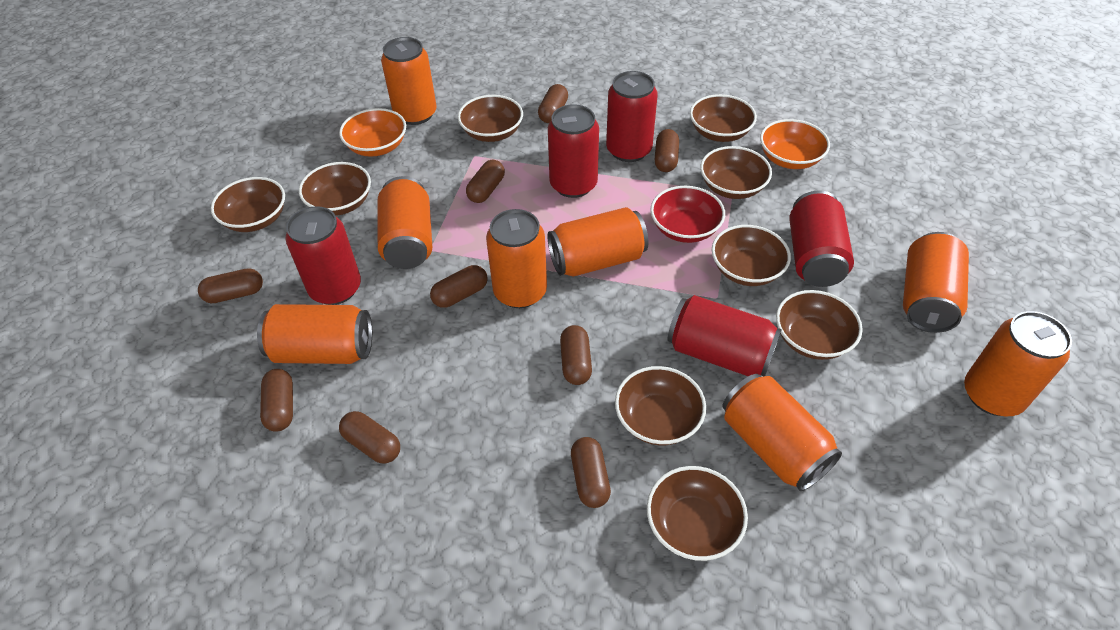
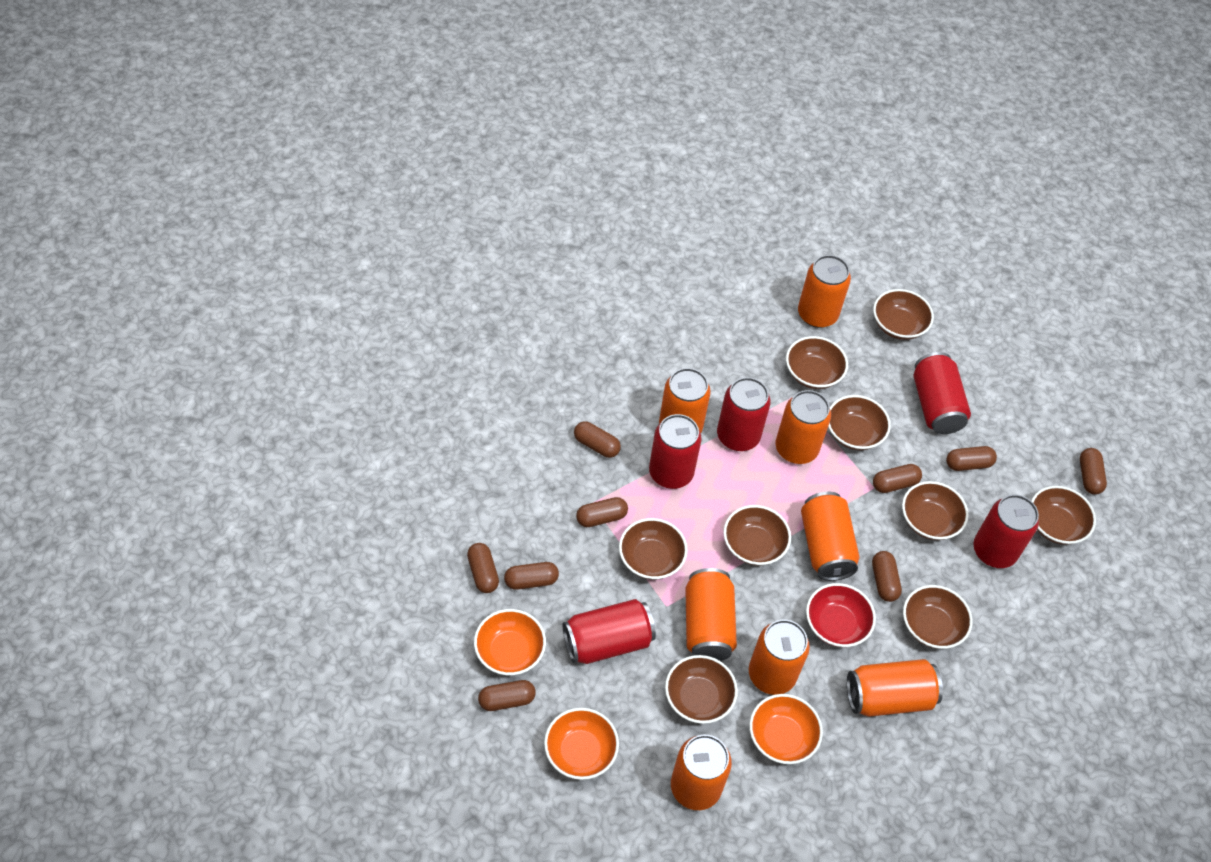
orange bowl: 2 -> 3

